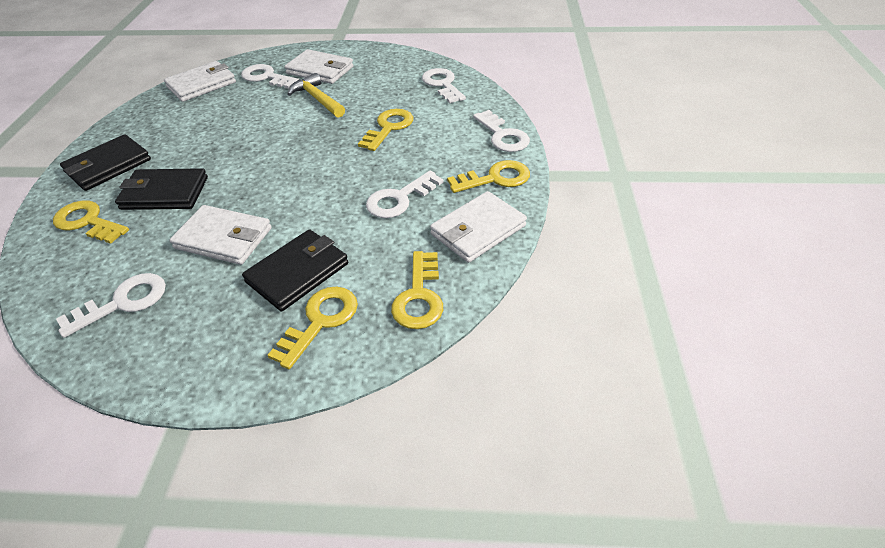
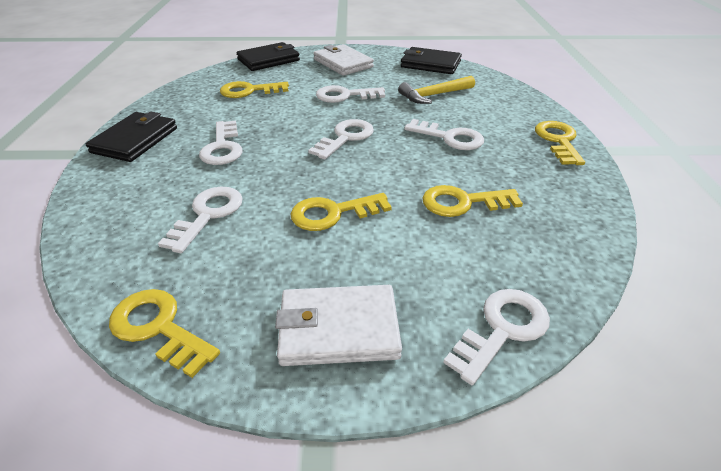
white key: 5 -> 6
white wallet: 4 -> 2

